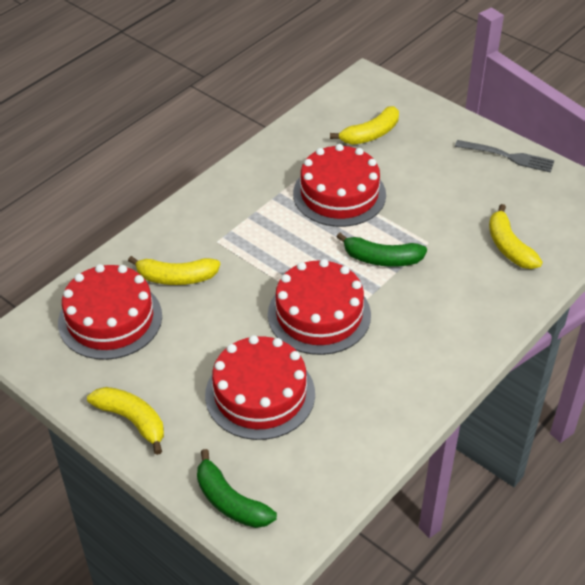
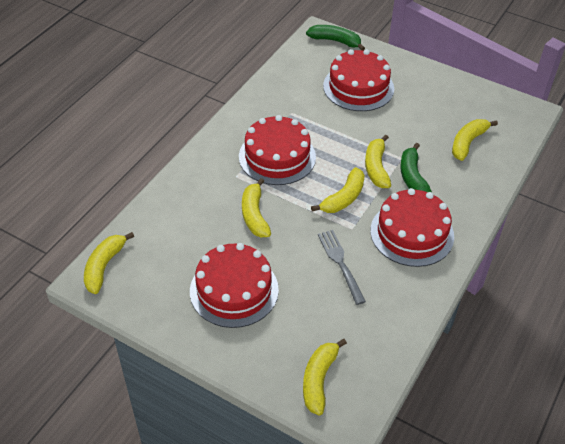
yellow banana: 4 -> 6

